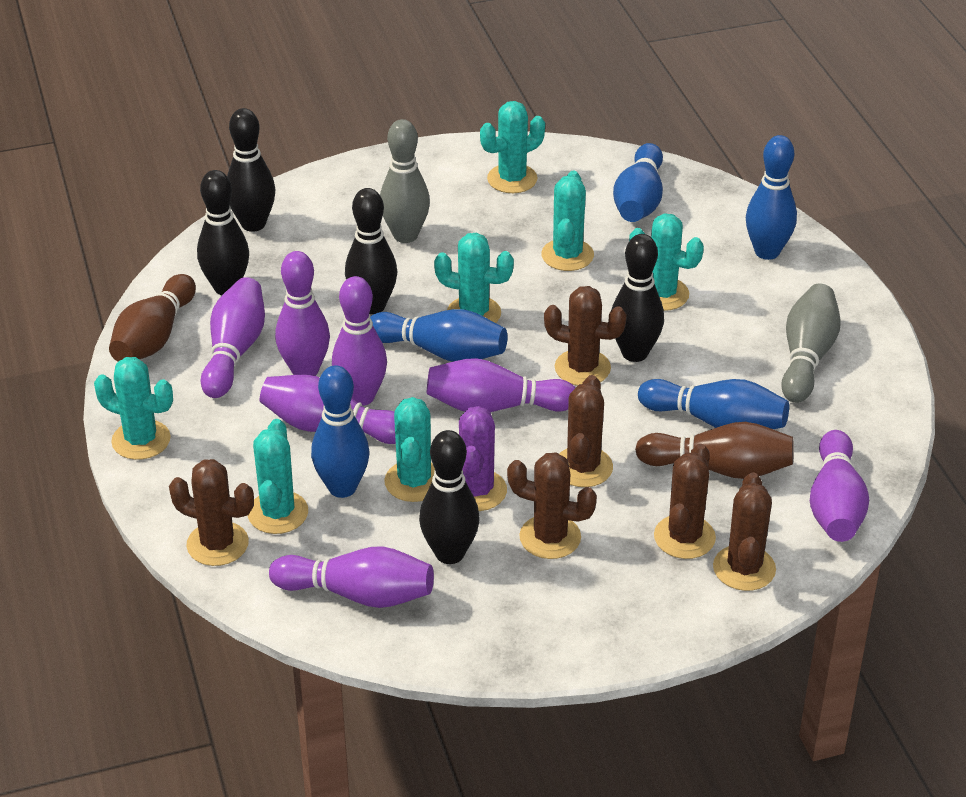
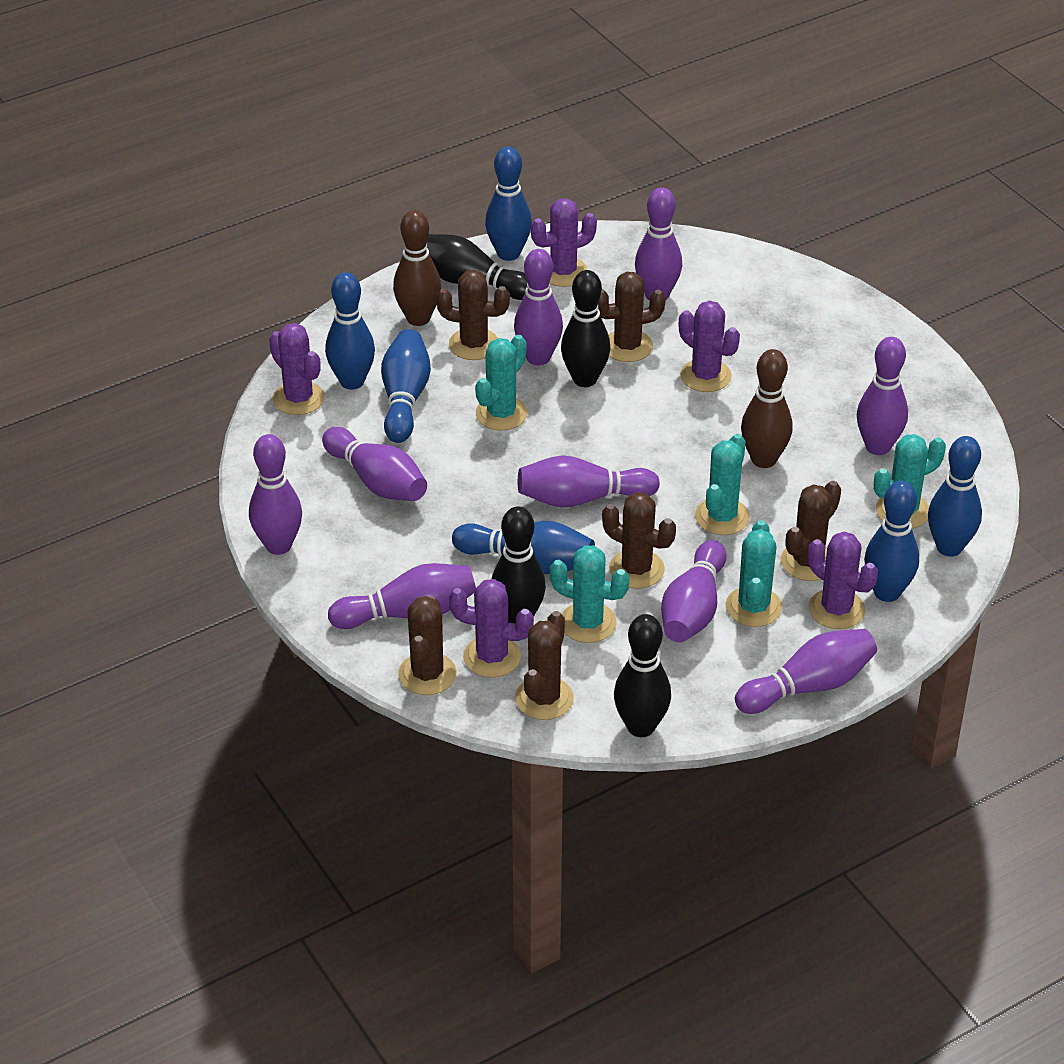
black bowling pin: 5 -> 4
blue bowling pin: 5 -> 6
grey bowling pin: 2 -> 0
purple bowling pin: 7 -> 9
purple cactus: 1 -> 5
turquoise cactus: 7 -> 5

